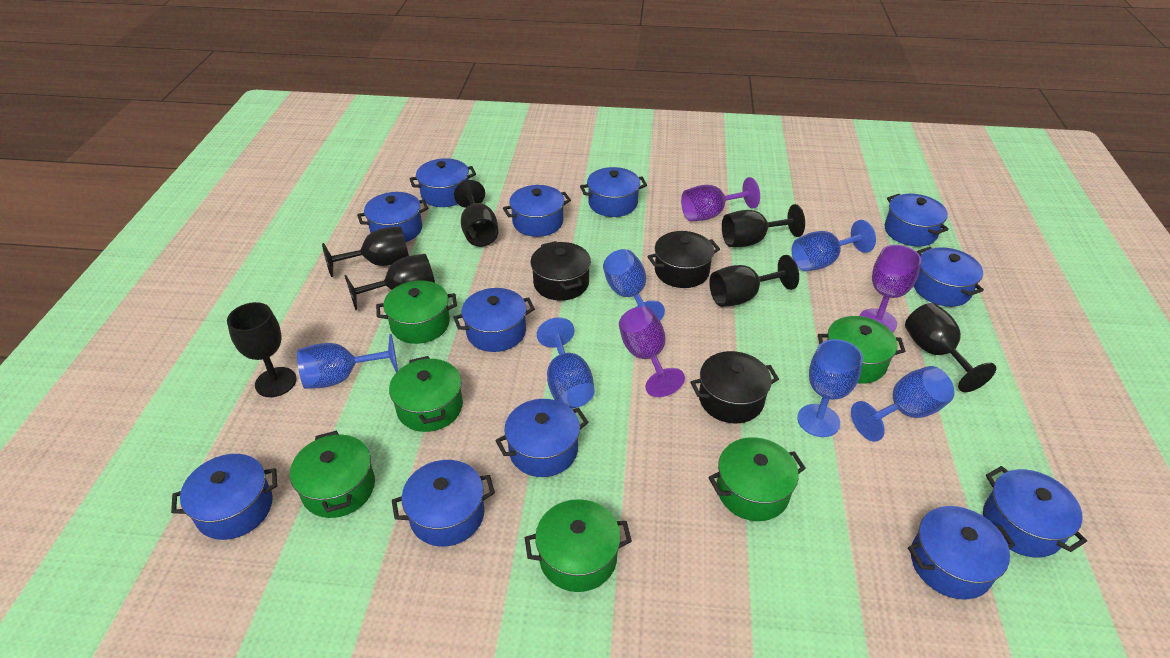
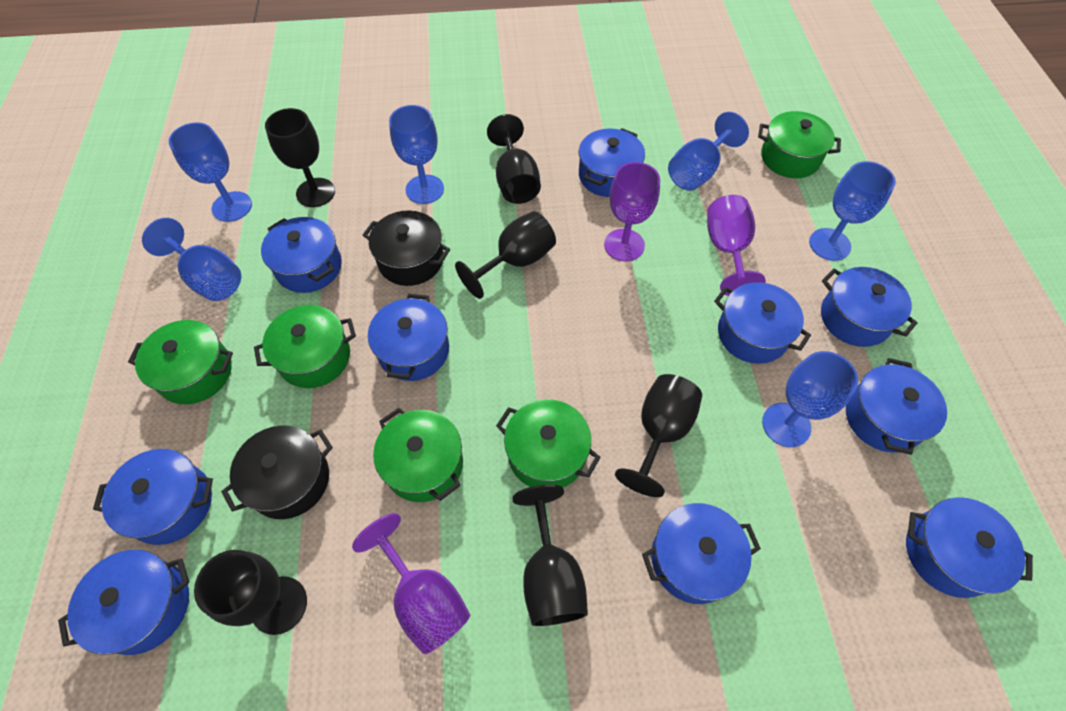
black goblet: 7 -> 6
black pot: 3 -> 2
blue pot: 12 -> 10
green pot: 6 -> 5

